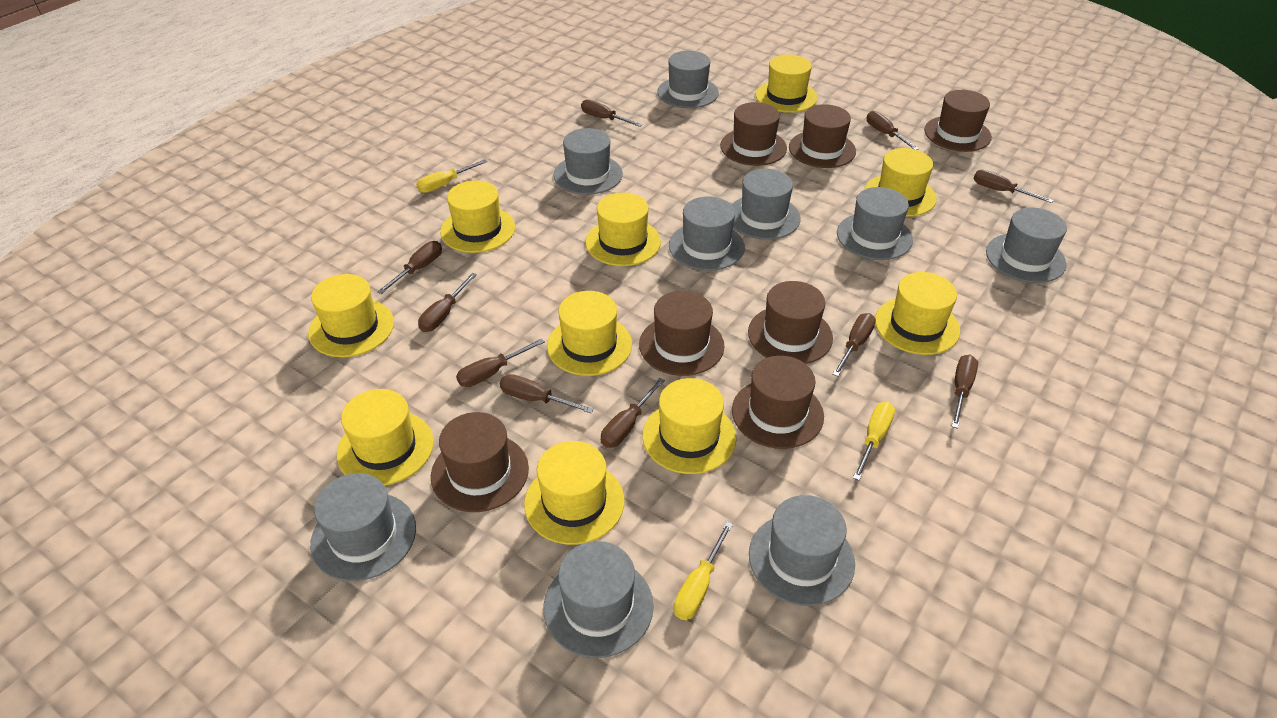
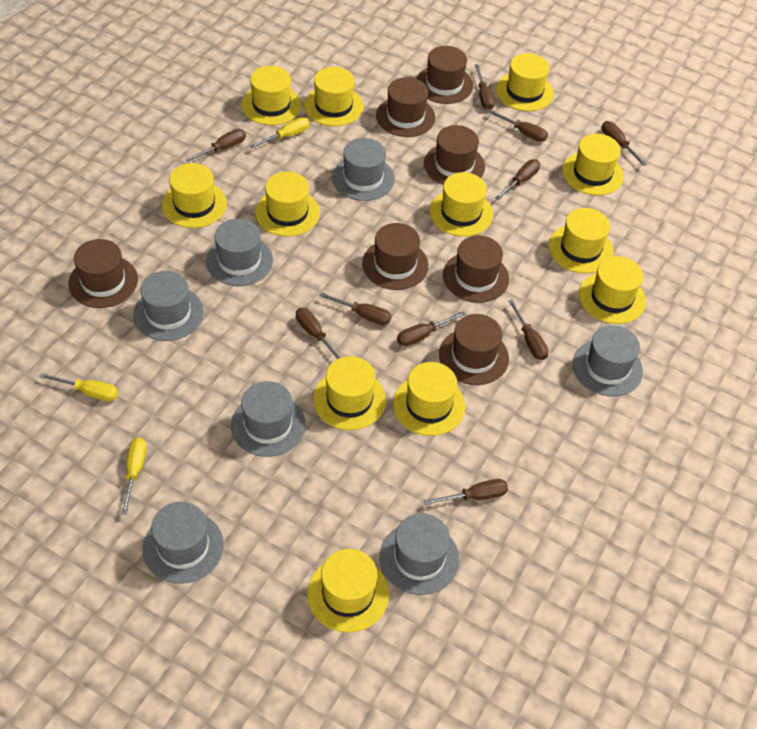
grey hat: 9 -> 7
yellow hat: 10 -> 12

